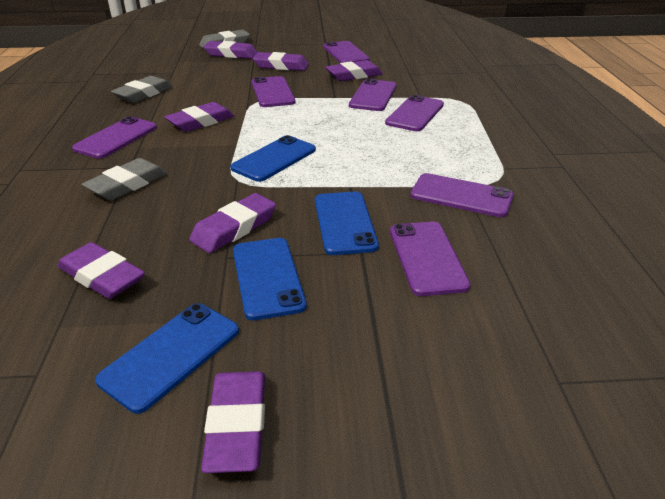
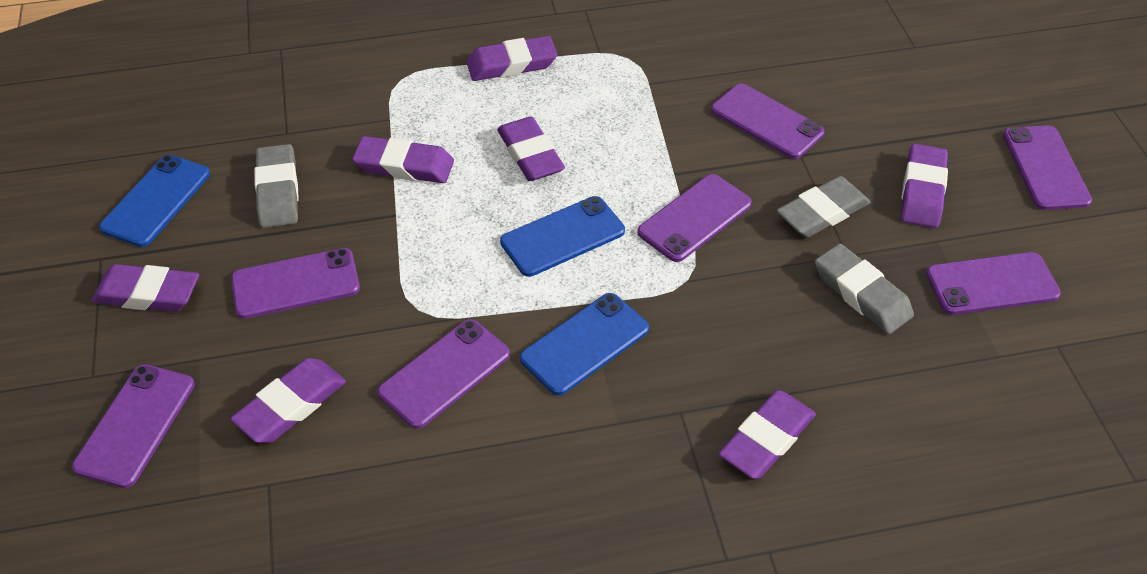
blue phone: 4 -> 3

